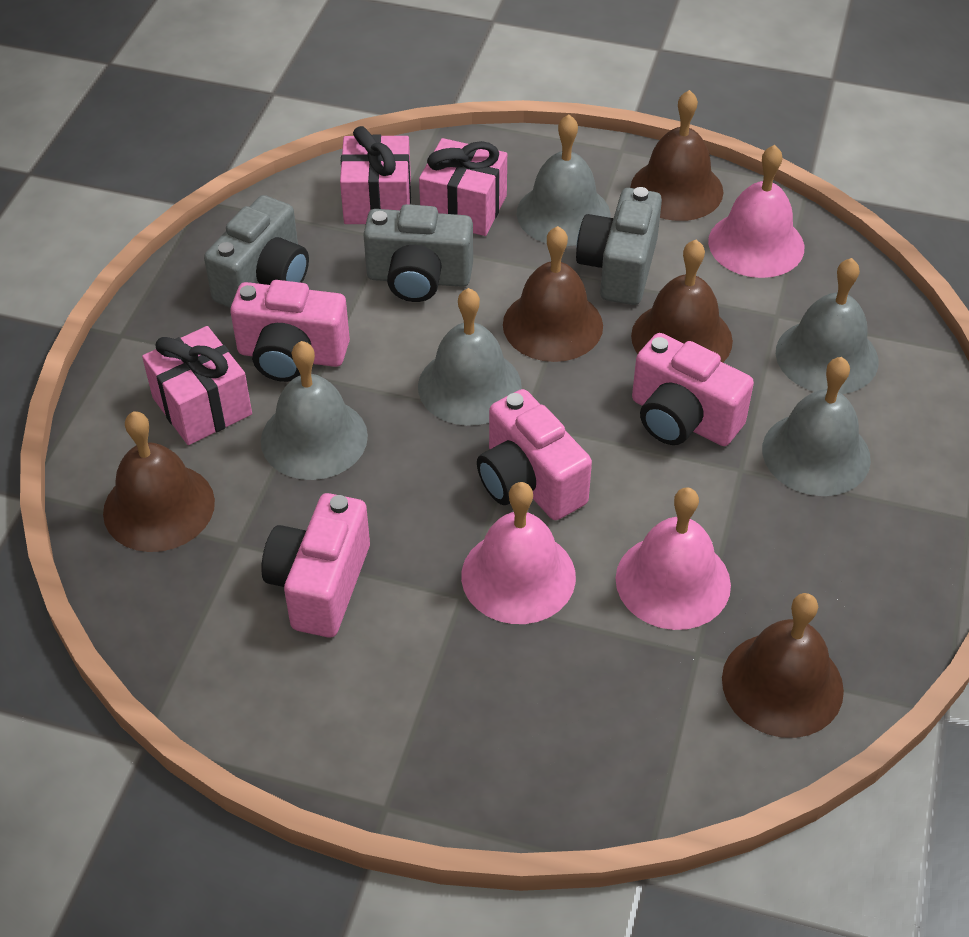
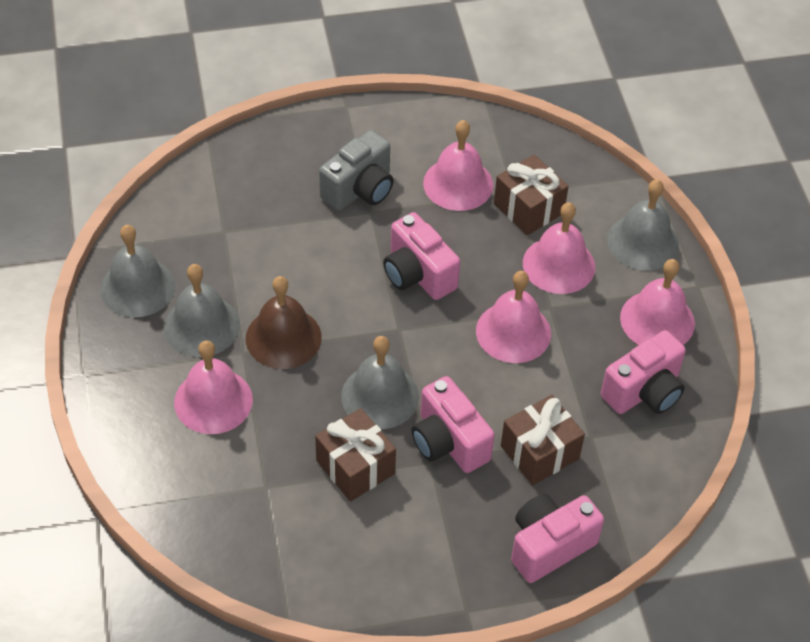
brown bell: 5 -> 1
brown gift: 0 -> 3
grey bell: 5 -> 4
grey camera: 3 -> 1
pink bell: 3 -> 5
pink gift: 3 -> 0

